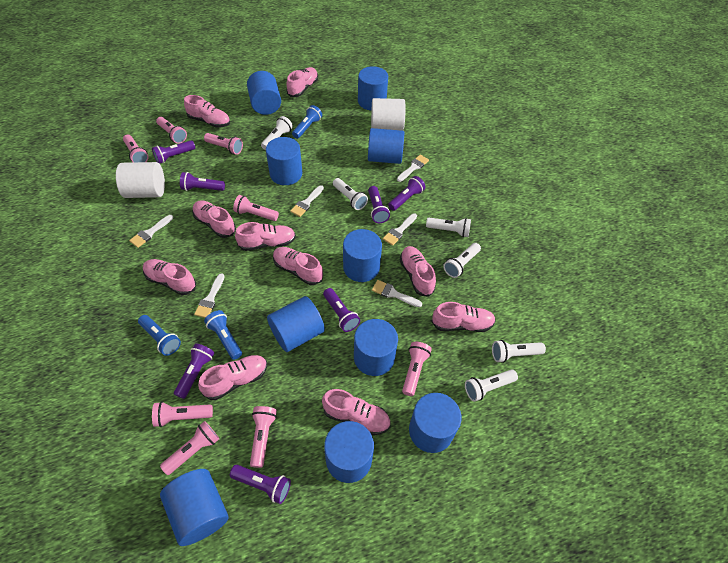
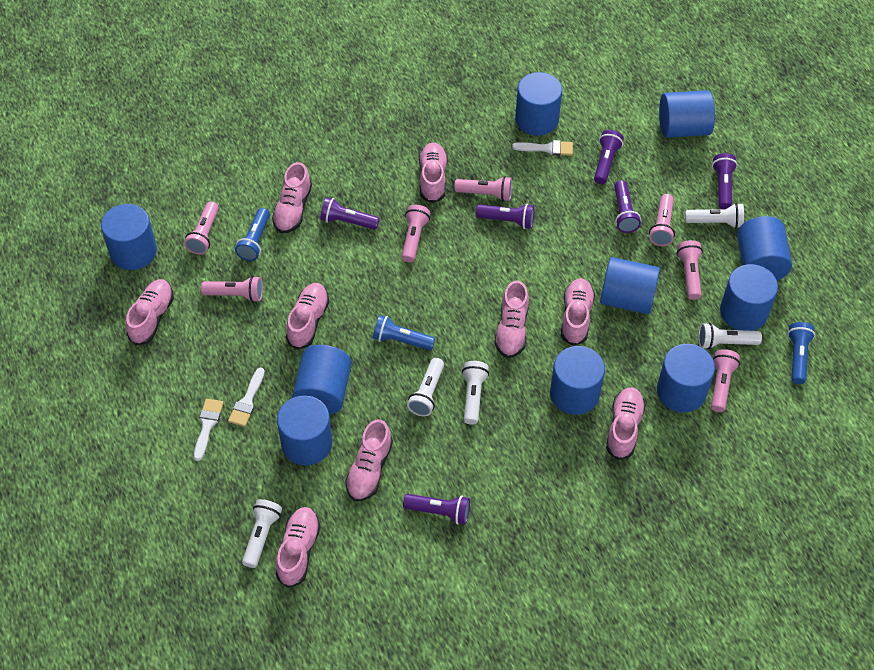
pink flashlight: 8 -> 7
pink shoe: 10 -> 9
purple flashlight: 7 -> 6
white brush: 6 -> 3
white cylinder: 2 -> 0
white flashlight: 6 -> 5

